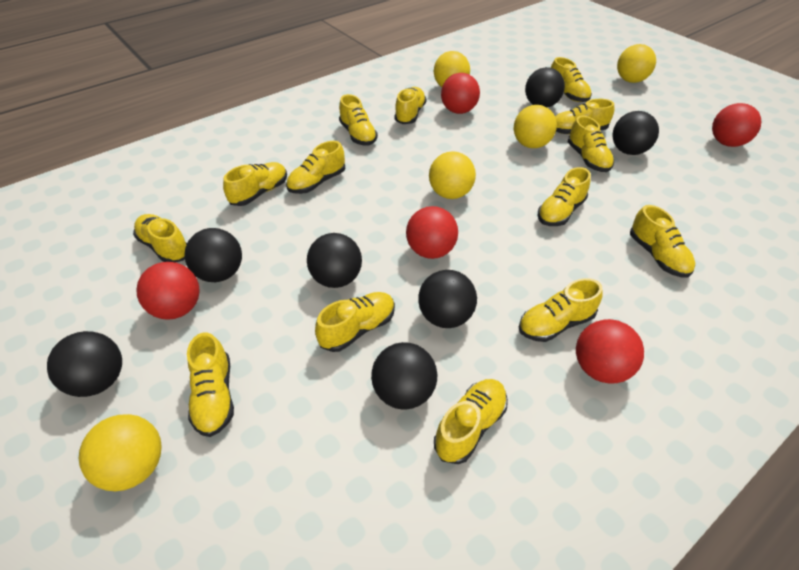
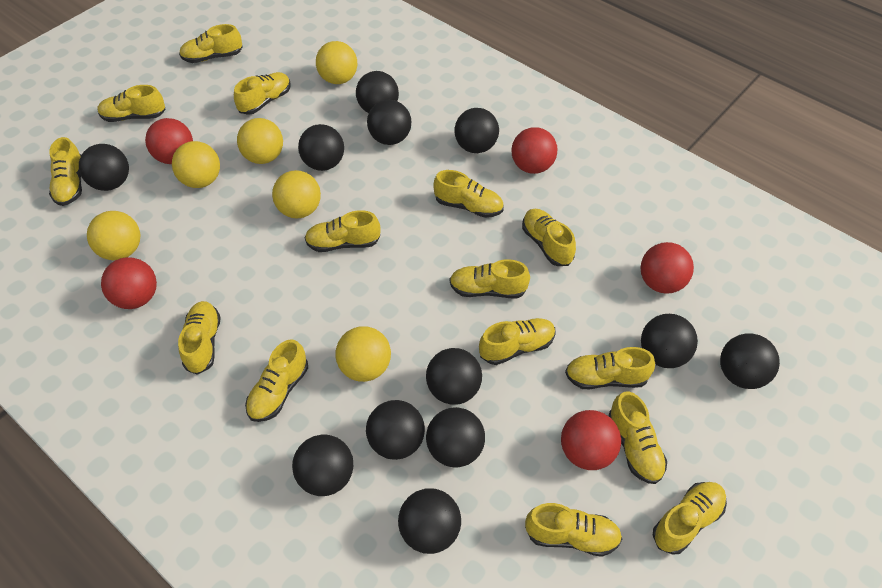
black ball: 7 -> 12
yellow ball: 5 -> 6
yellow shoe: 14 -> 15

